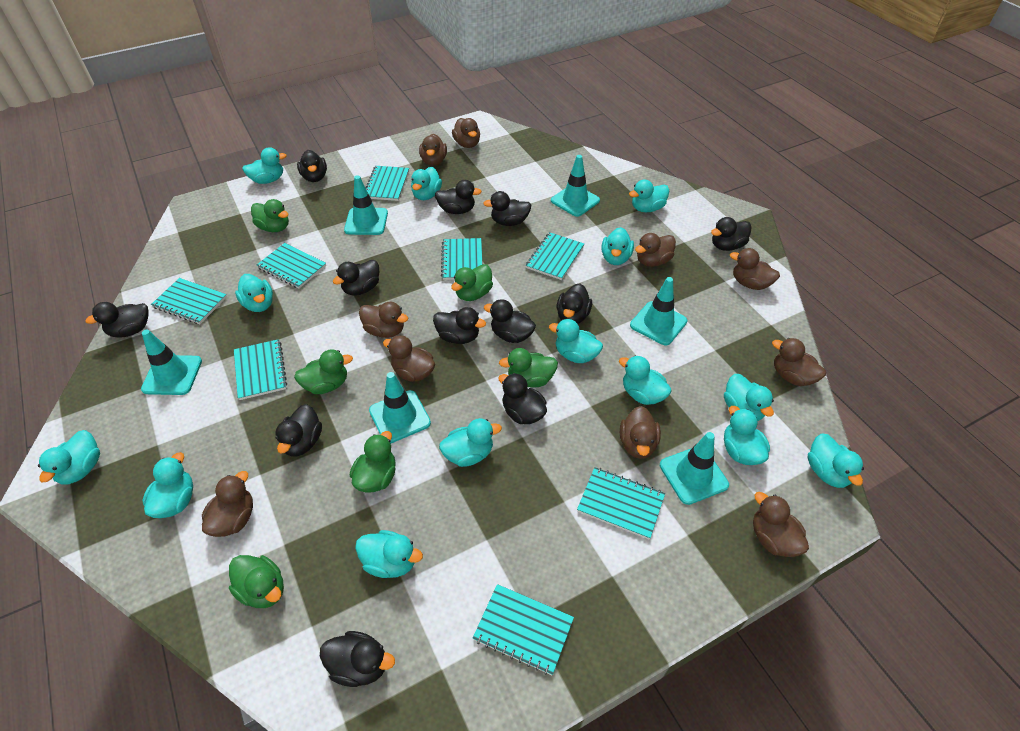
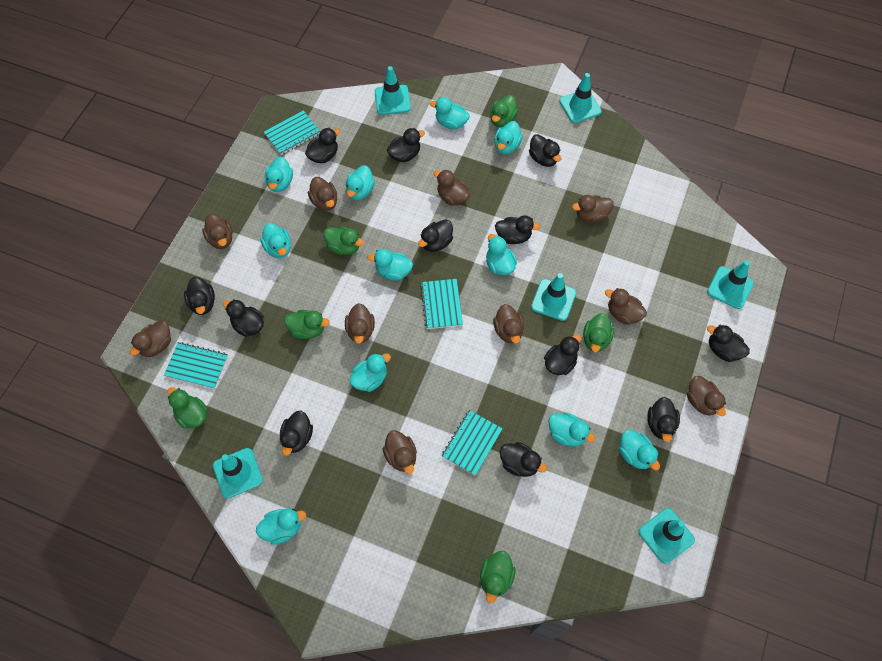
turquoise duck: 14 -> 11
turquoise notebook: 8 -> 4

